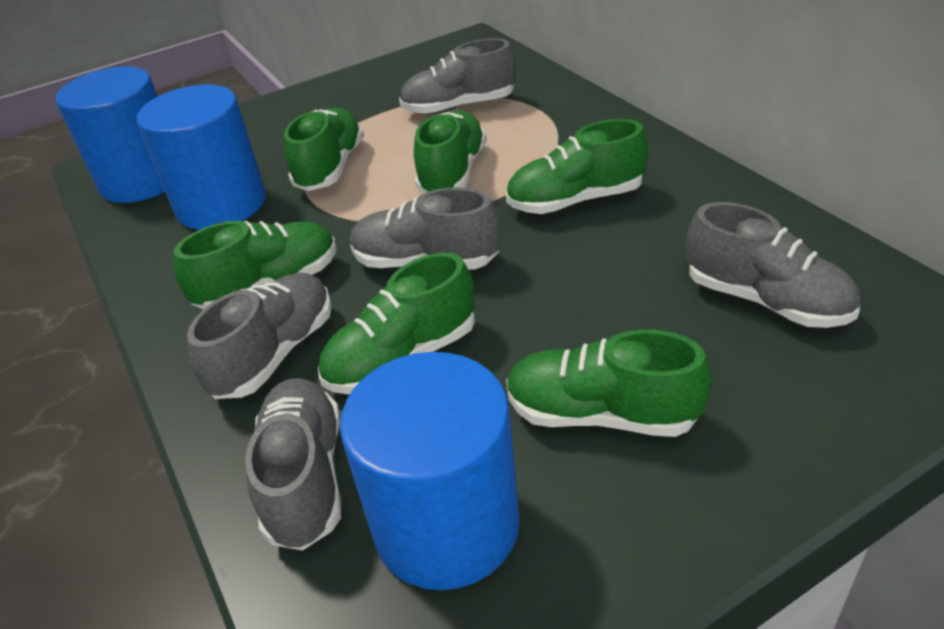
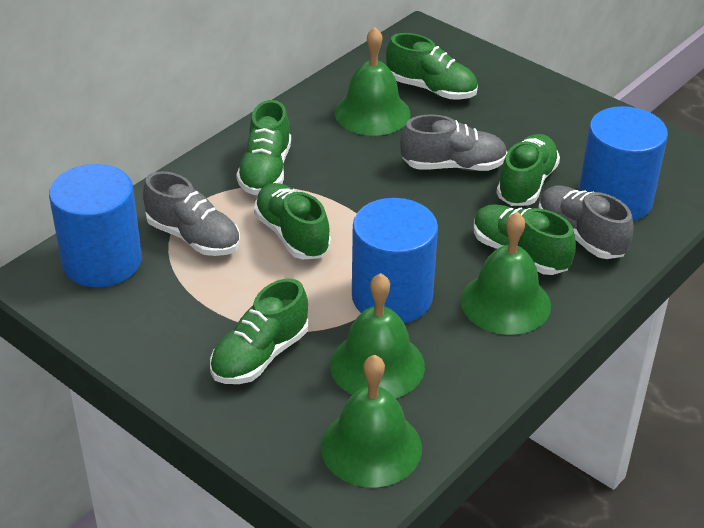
green bell: 0 -> 4
grey shoe: 5 -> 3

